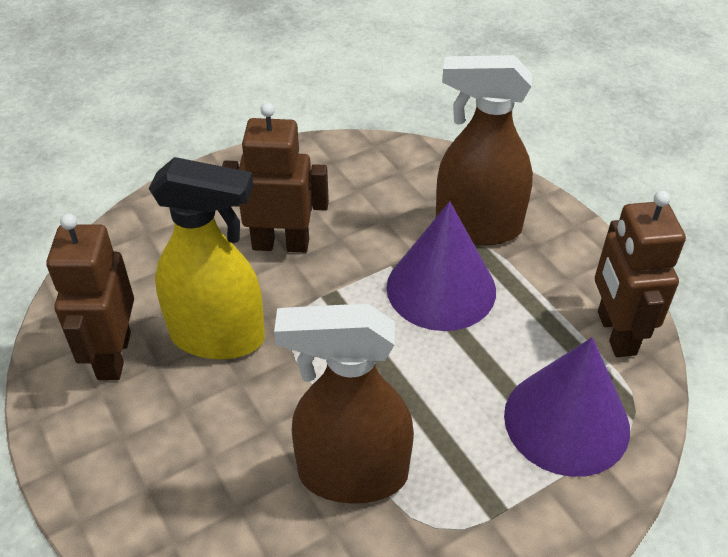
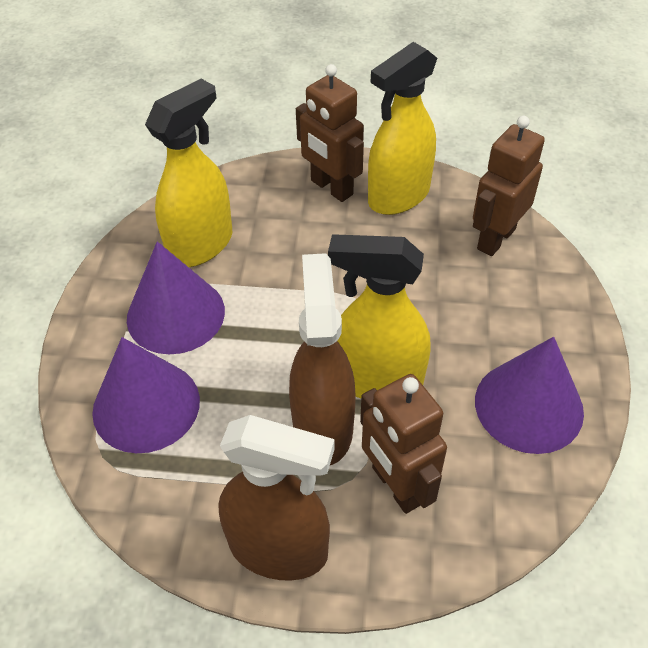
purple cone: 2 -> 3
yellow spray bottle: 1 -> 3

